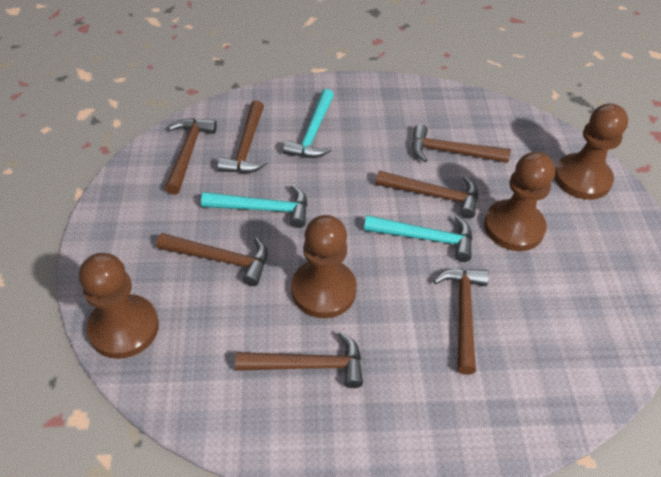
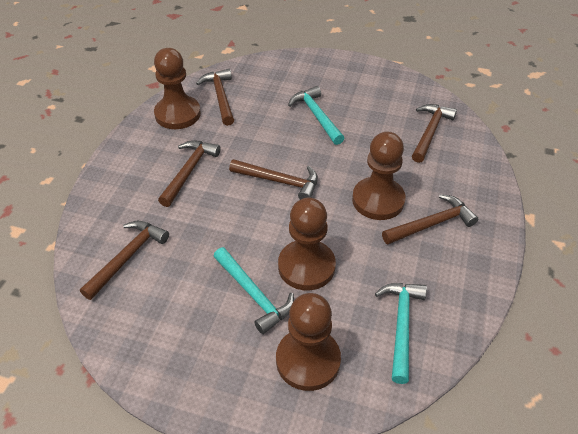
brown hammer: 7 -> 6

